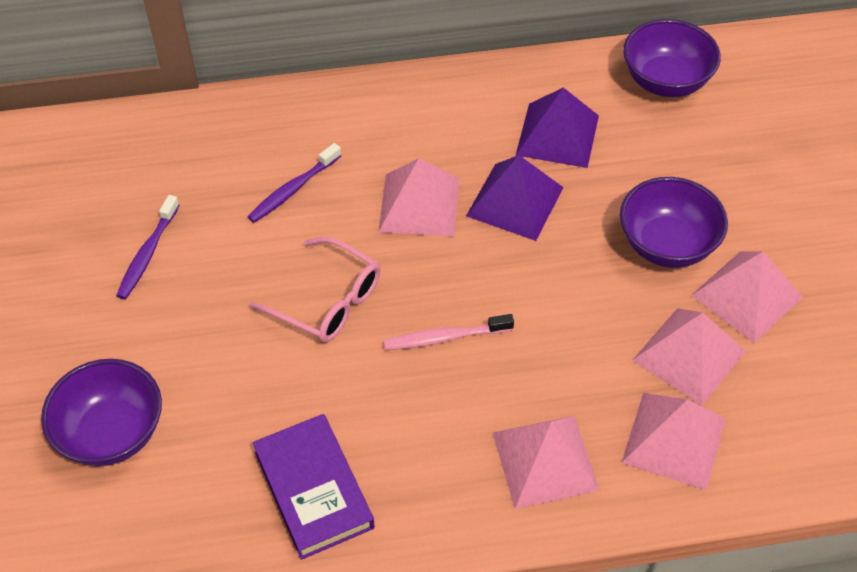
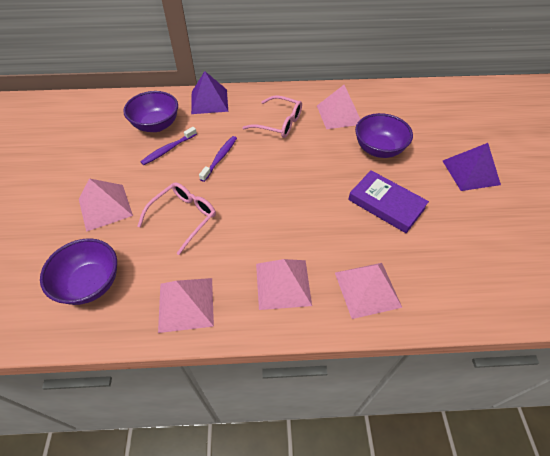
pink glasses: 1 -> 2
pink toothbrush: 1 -> 0

